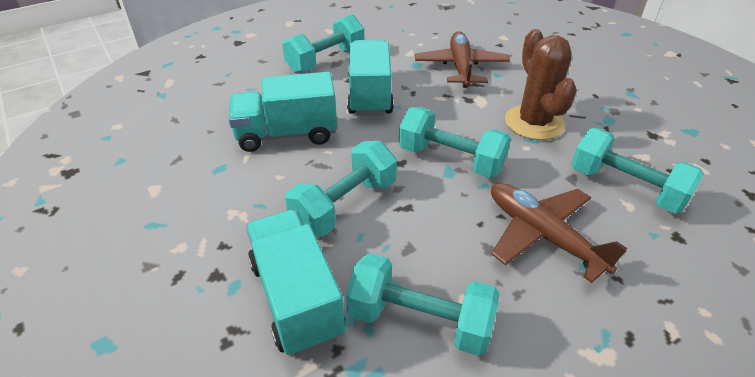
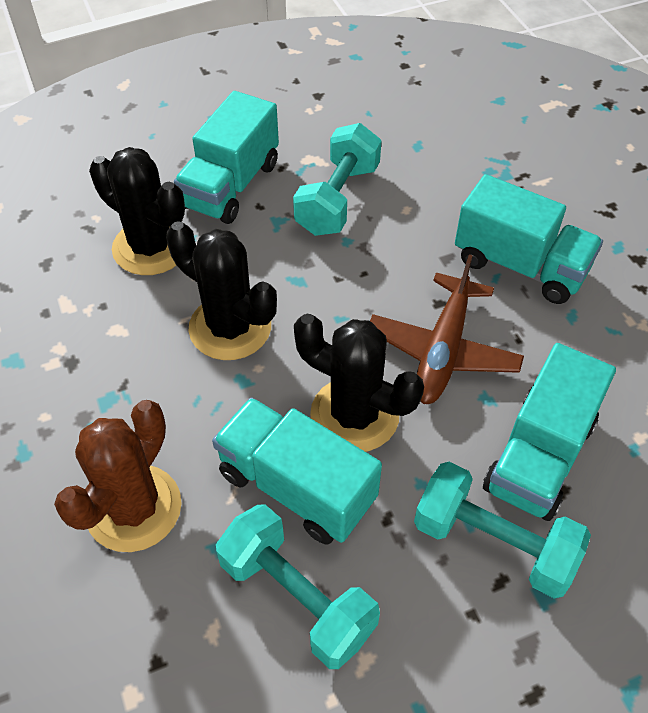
black cactus: 0 -> 3
brown plane: 2 -> 1
turquoise dumbbell: 5 -> 3
turquoise truck: 3 -> 4

